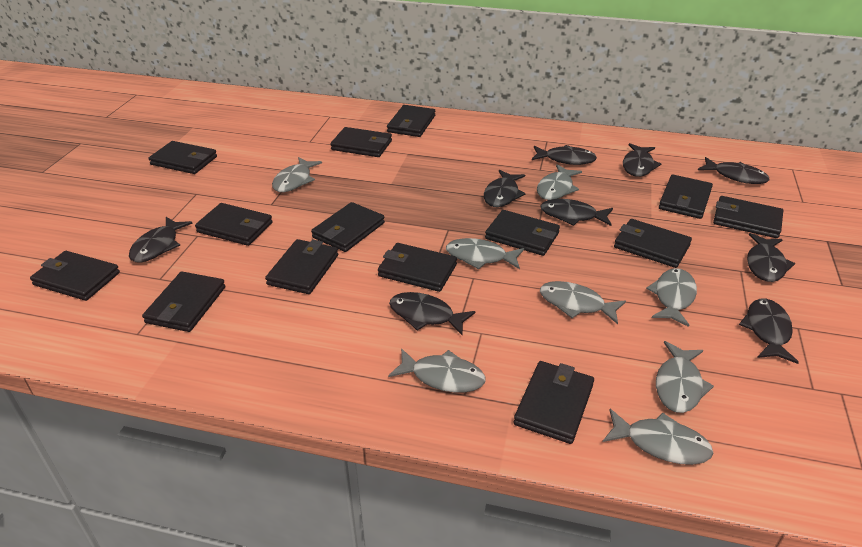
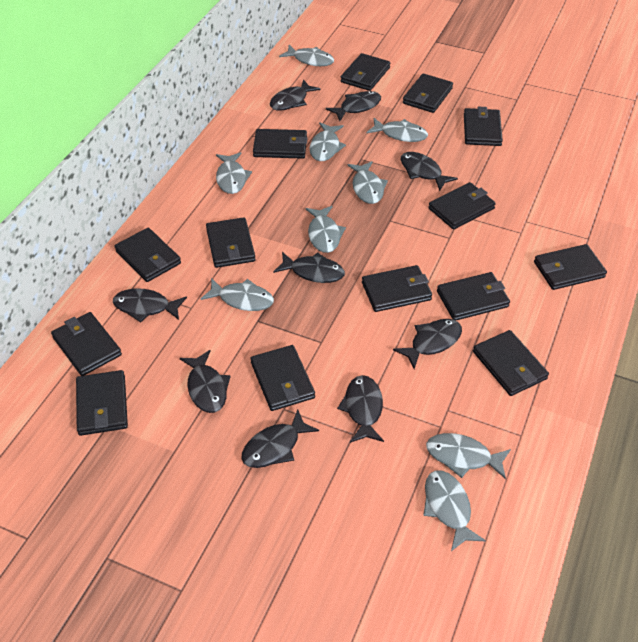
grey fish: 8 -> 9

